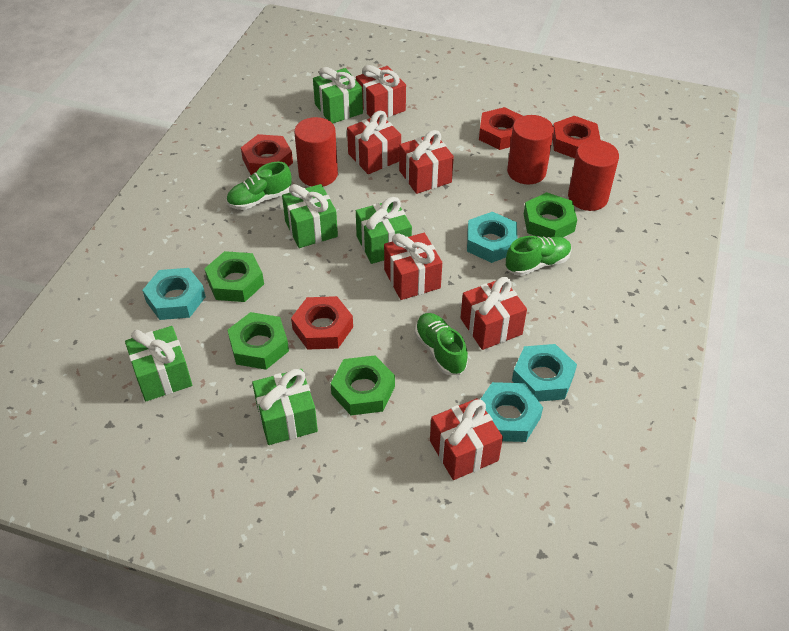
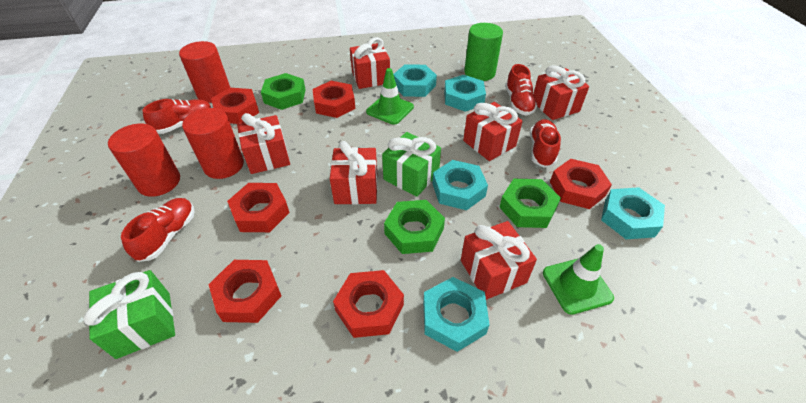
green cylinder: 0 -> 1
green gift: 5 -> 2
green nut: 4 -> 3
green shoe: 3 -> 0
green traffic cone: 0 -> 2
red nut: 4 -> 6
red shoe: 0 -> 4
turquoise nut: 4 -> 5

